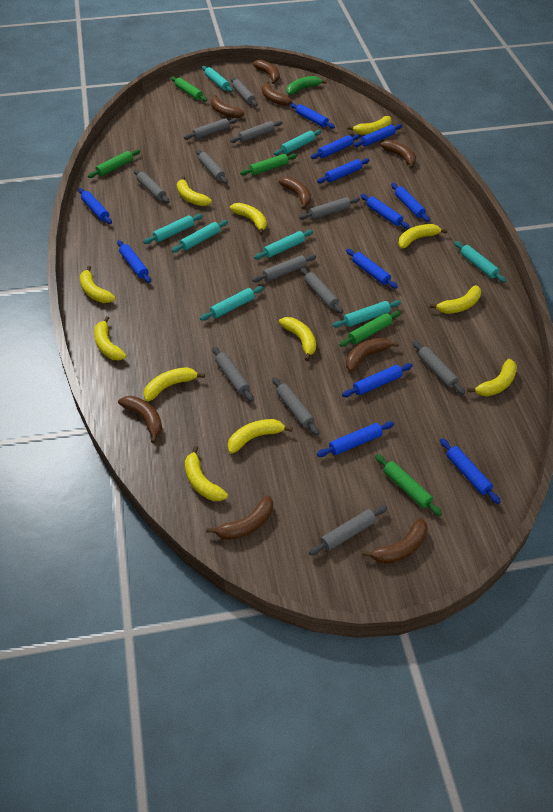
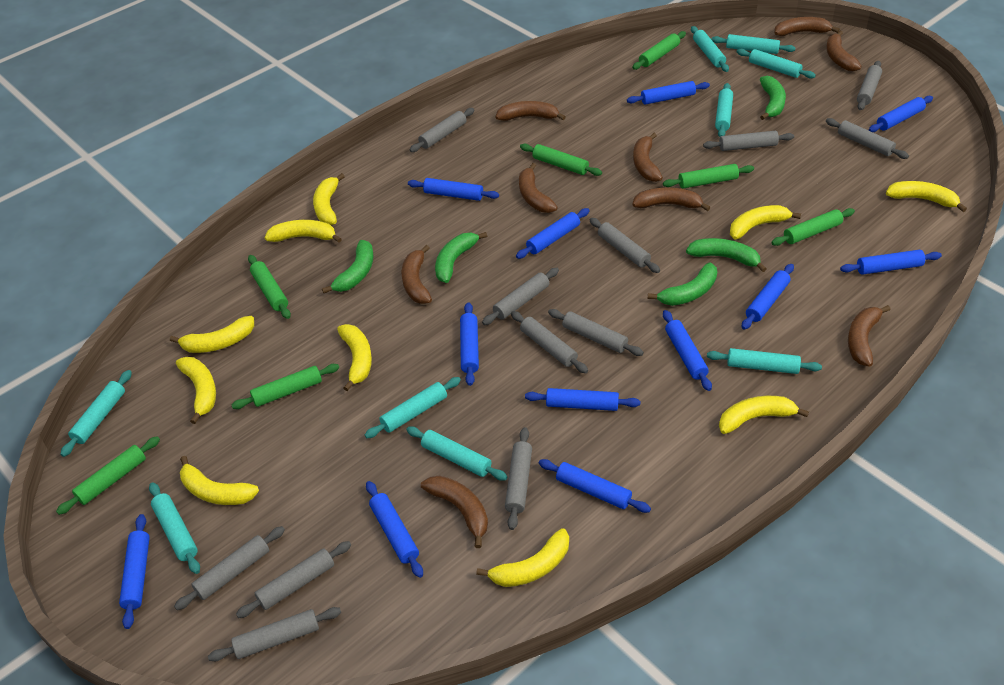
green banana: 1 -> 5
green rolling pin: 5 -> 7
turquoise rolling pin: 8 -> 9
yellow banana: 12 -> 10

